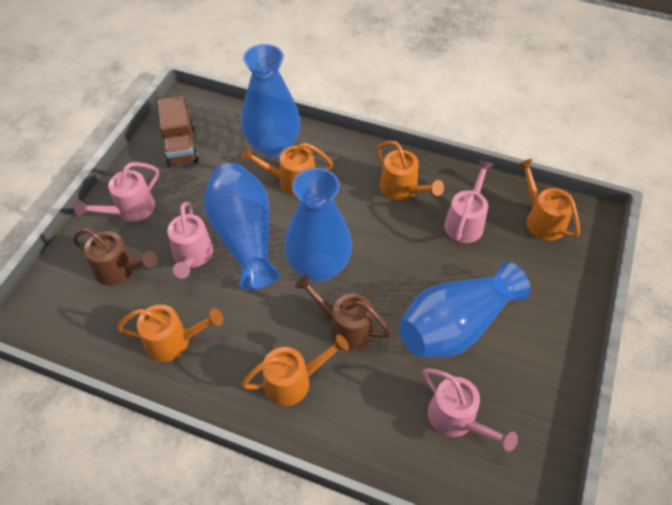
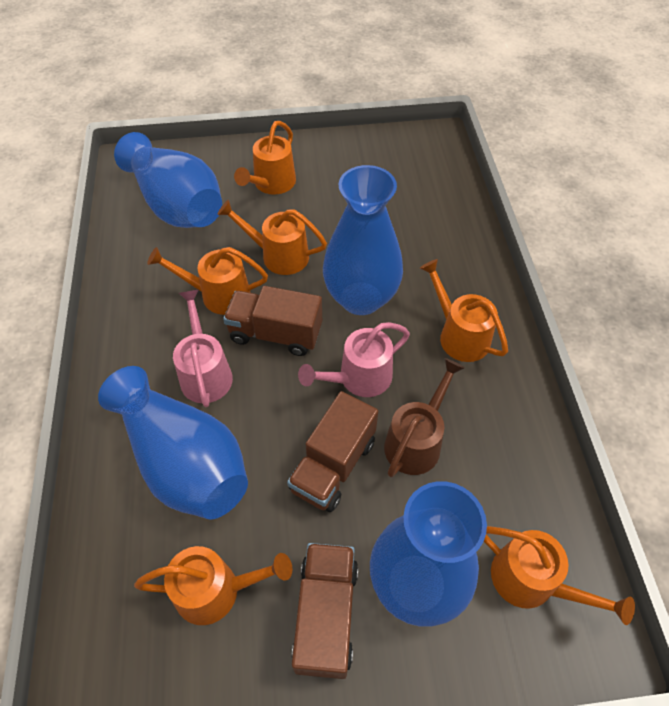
brown truck: 1 -> 3
brown watering can: 2 -> 1
orange watering can: 5 -> 6
pink watering can: 4 -> 2

